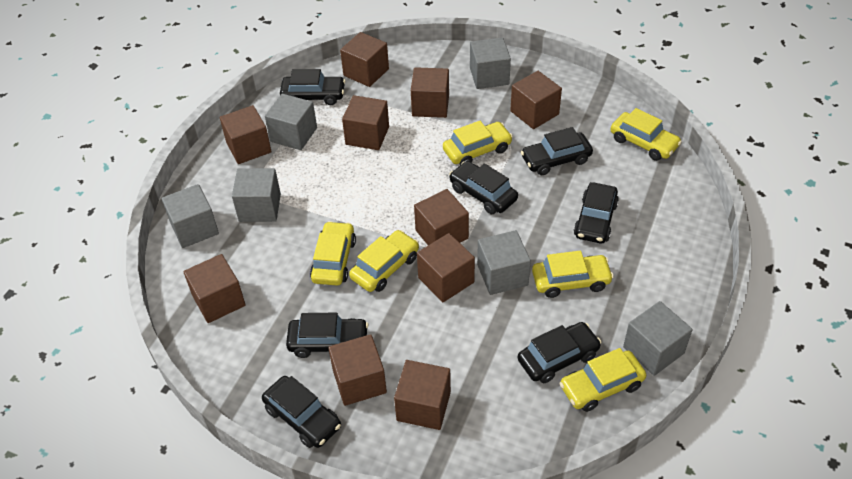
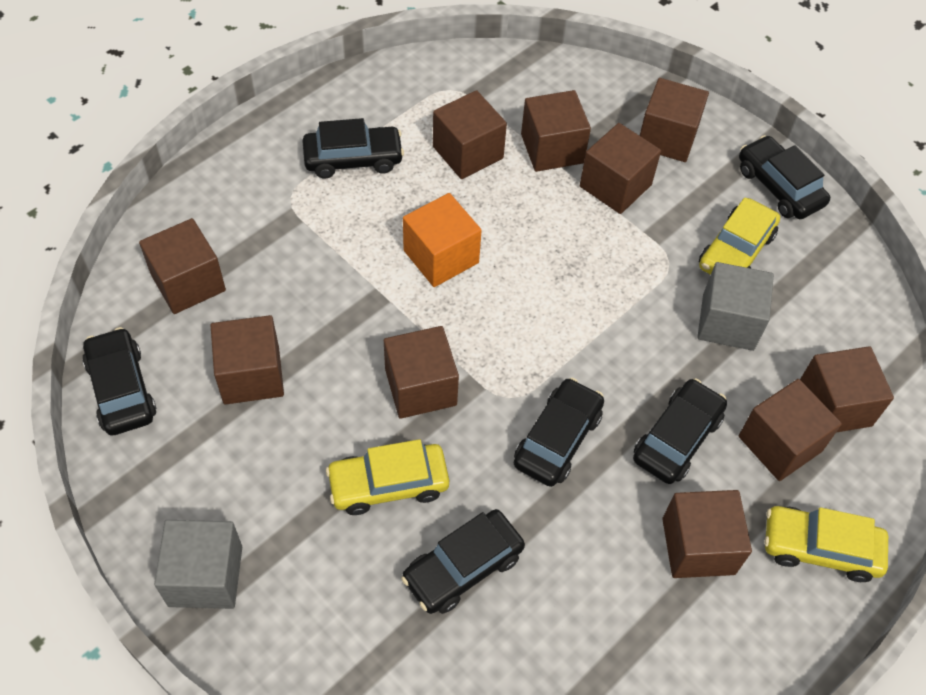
black car: 7 -> 6
grey cube: 6 -> 2
orange cube: 0 -> 1
yellow car: 6 -> 3

